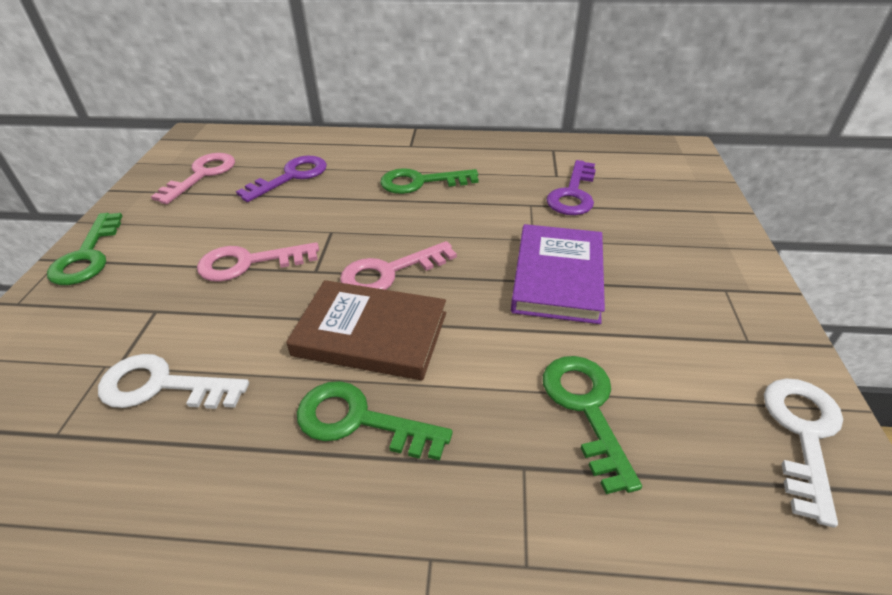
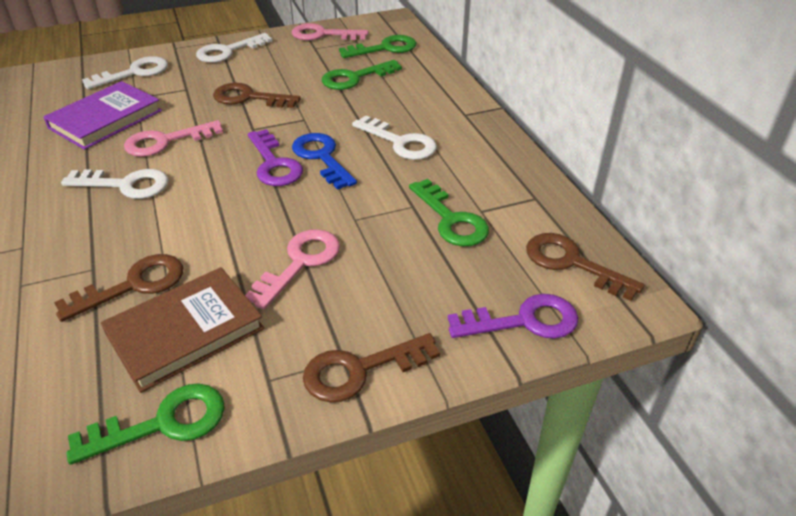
blue key: 0 -> 1
brown key: 0 -> 4
white key: 2 -> 4

